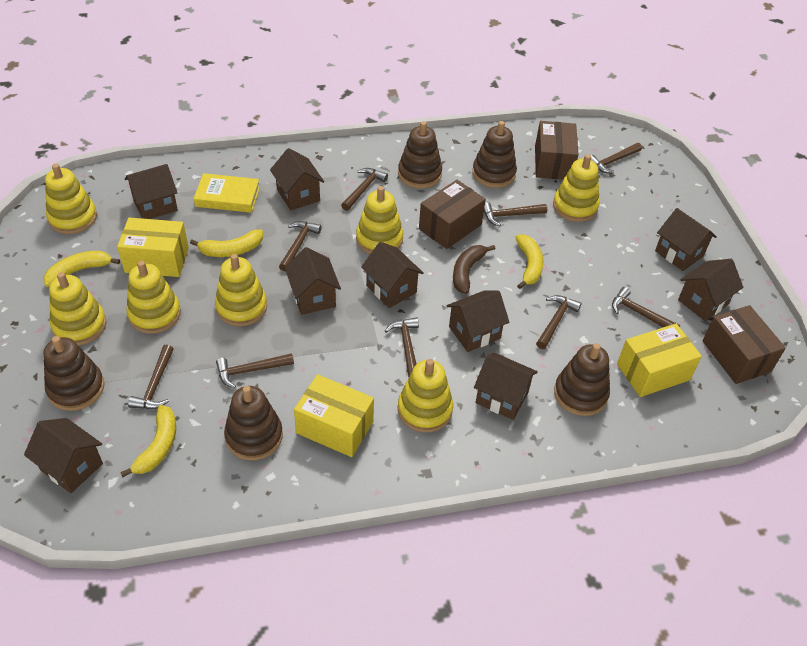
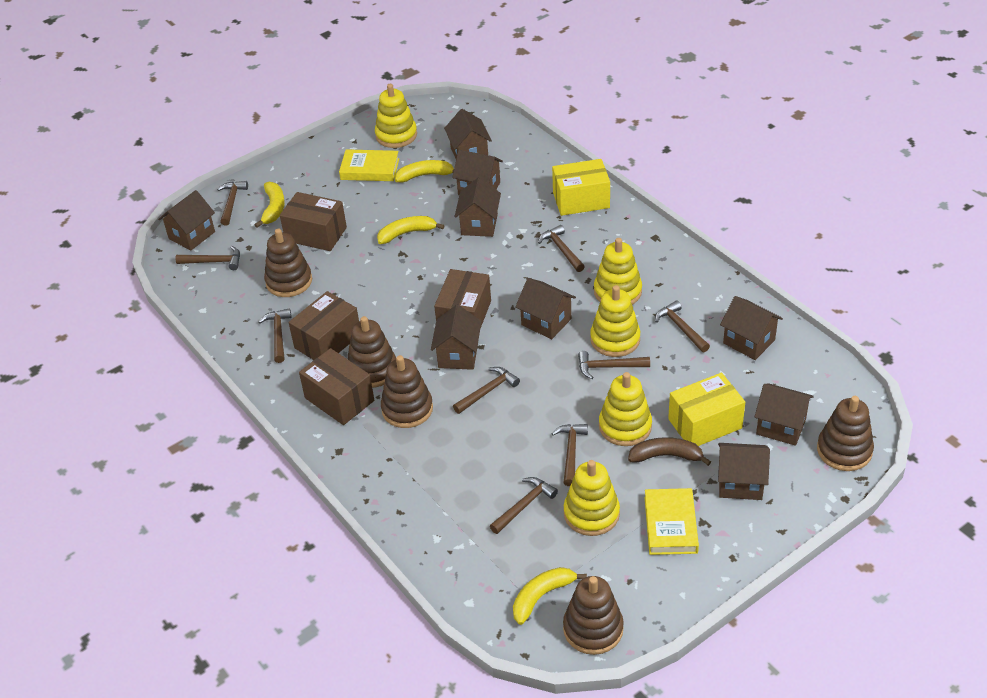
brown box: 3 -> 4
yellow book: 1 -> 2
yellow box: 3 -> 2
yellow stacking toy: 7 -> 5

